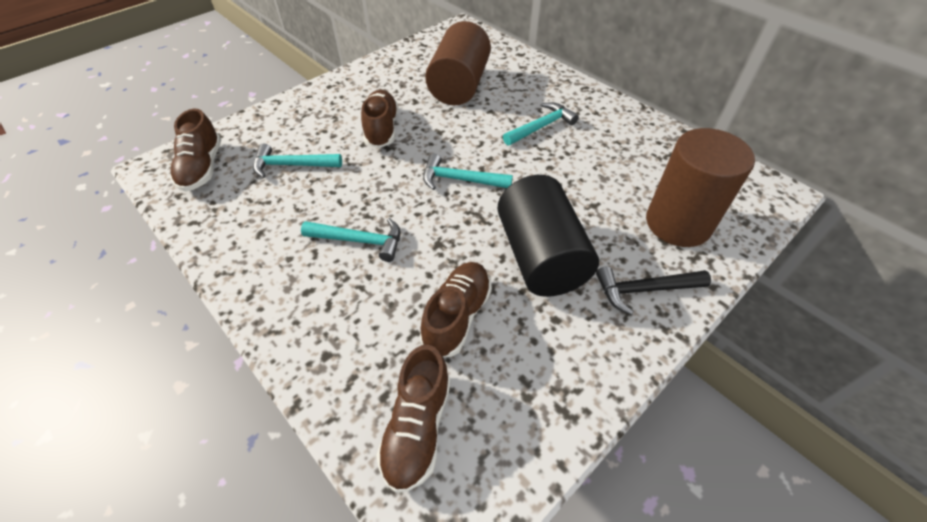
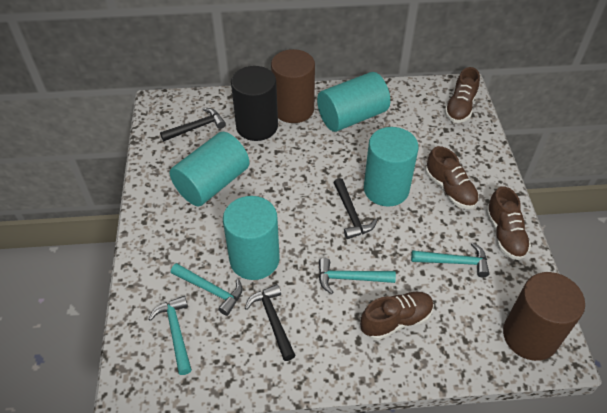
black hammer: 1 -> 3
turquoise cylinder: 0 -> 4

